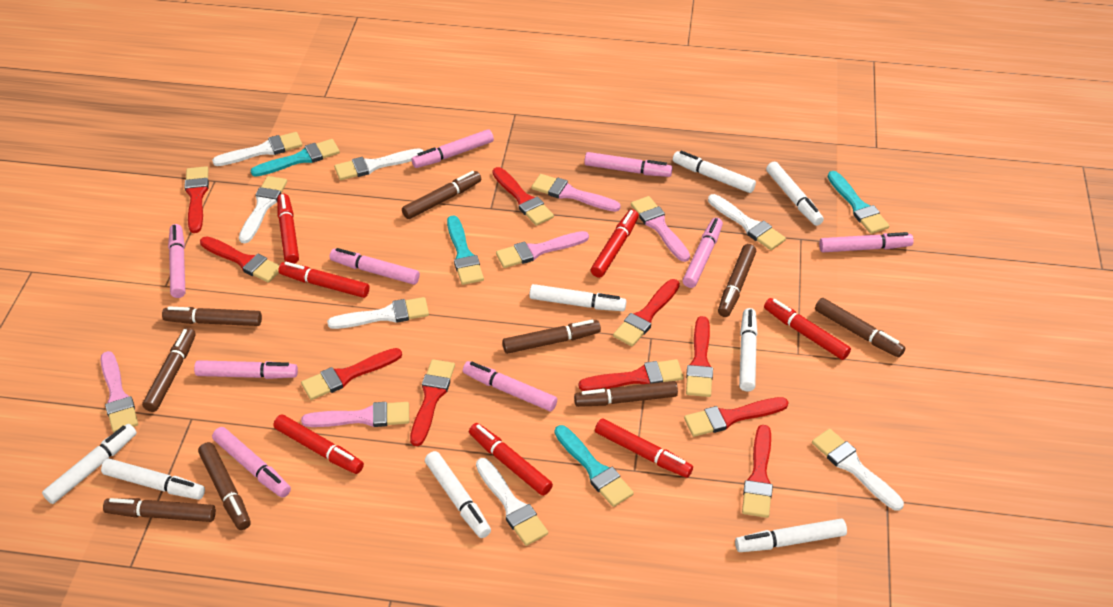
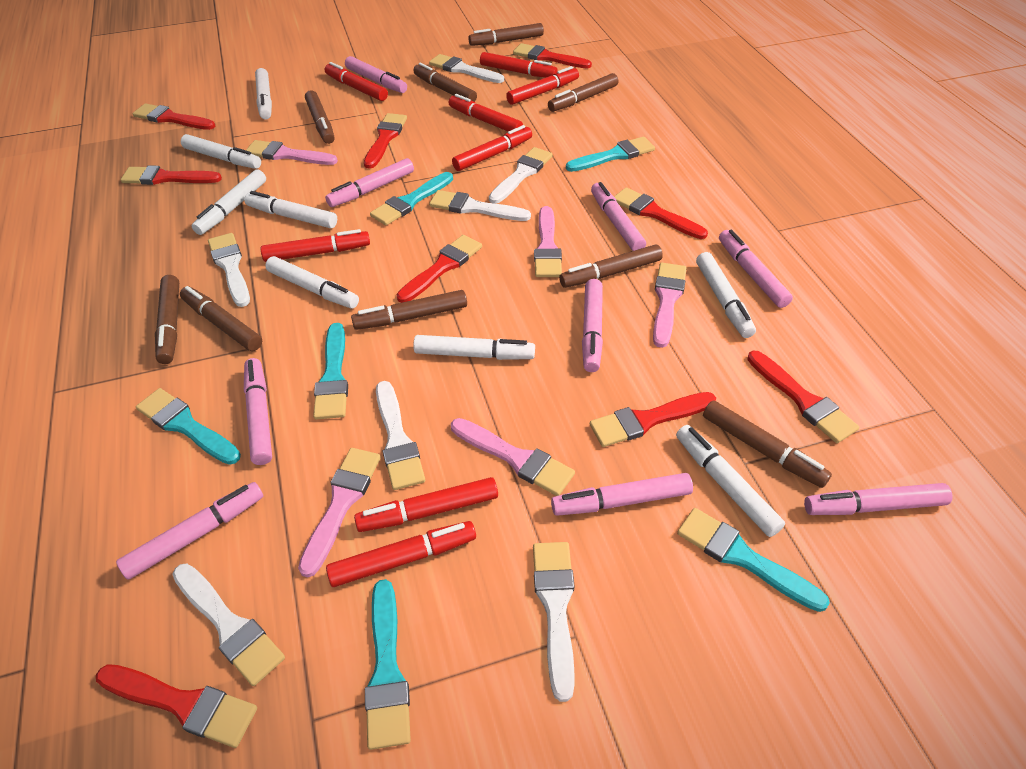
red brush: 10 -> 9
red marker: 7 -> 8
turquoise brush: 4 -> 6

